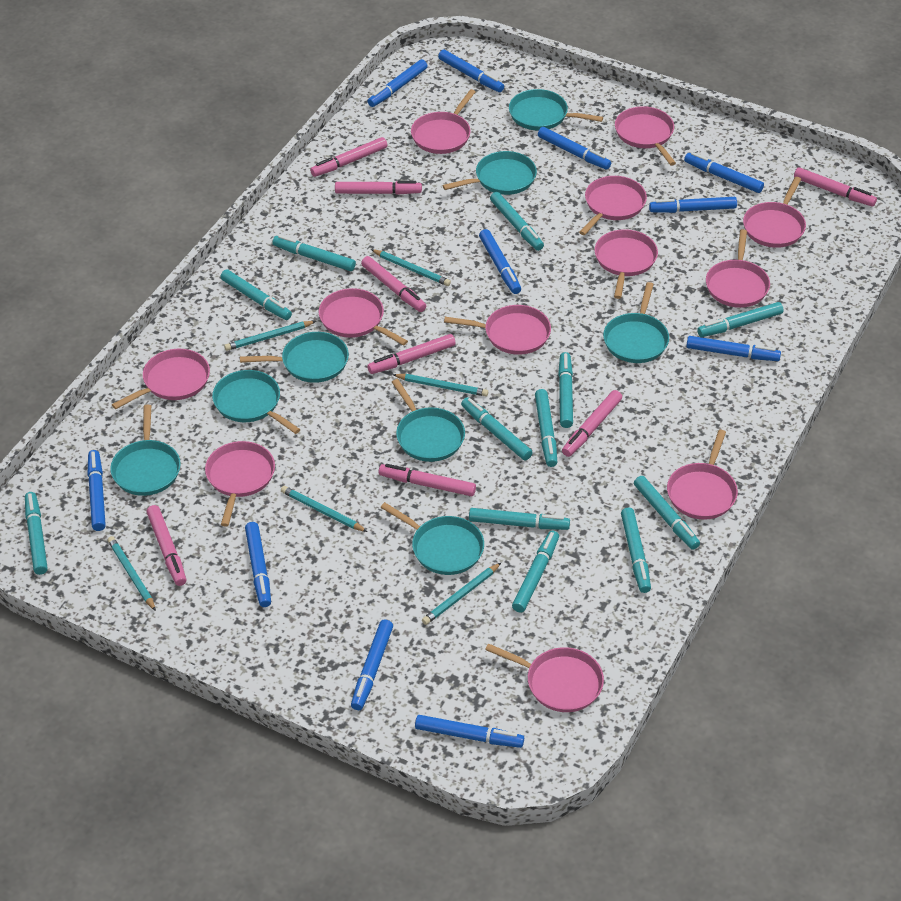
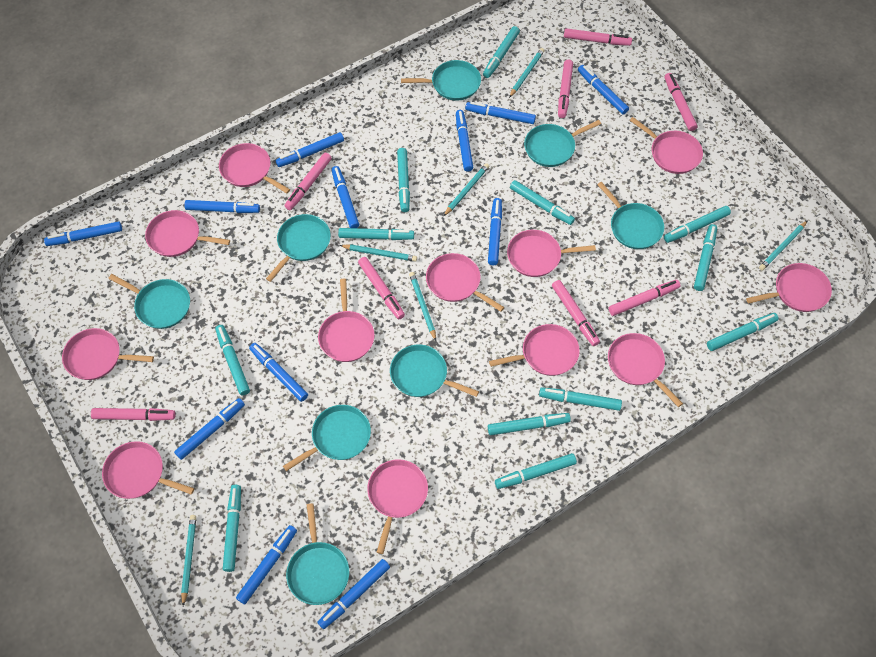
blue marker: 11 -> 12

